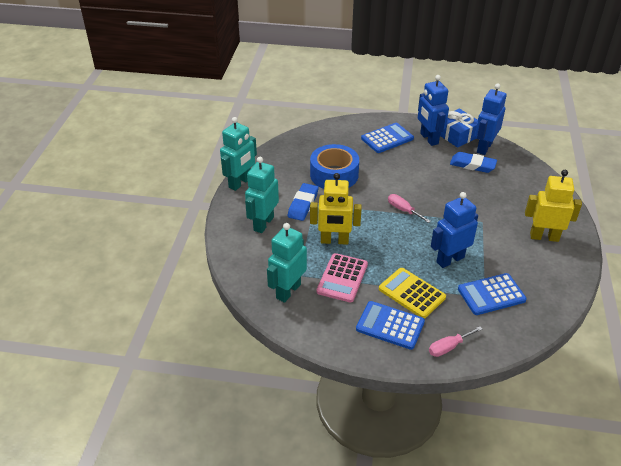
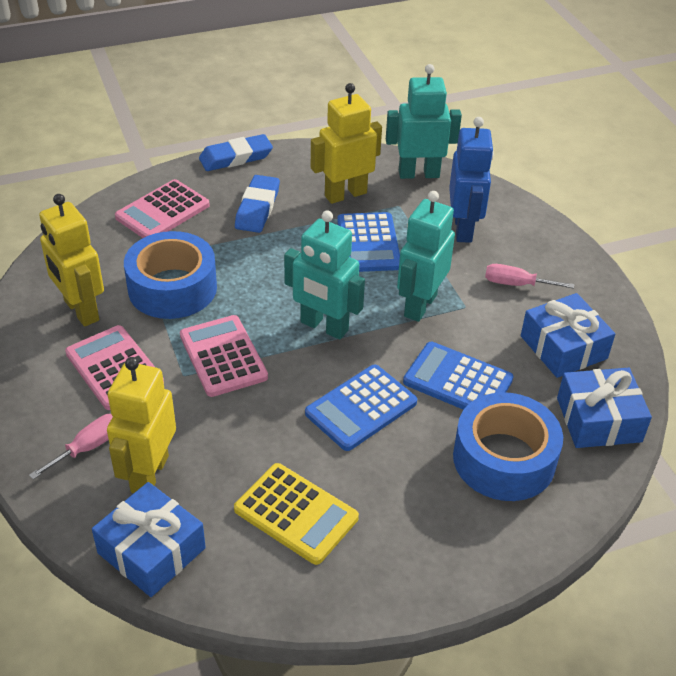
blue gift: 1 -> 3
blue robot: 3 -> 1
blue tape: 1 -> 2
pink calculator: 1 -> 3
yellow robot: 2 -> 3

